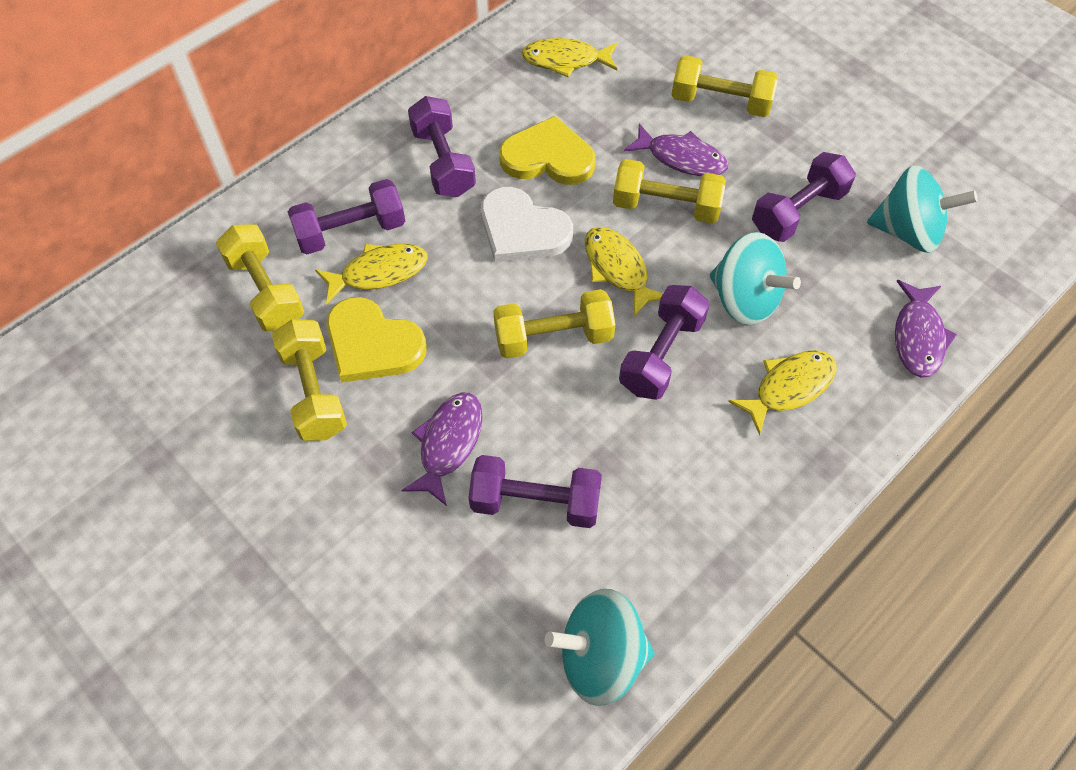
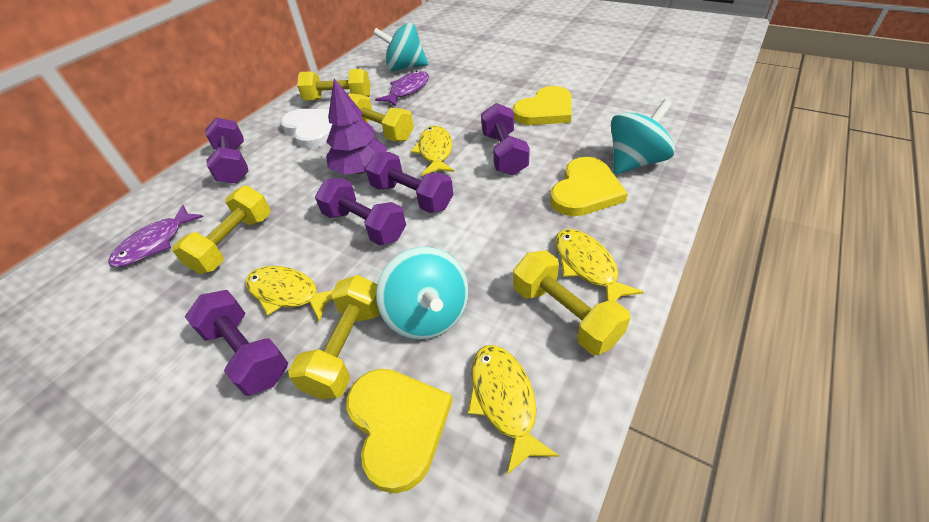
purple fish: 3 -> 2
purple tree: 0 -> 1
yellow heart: 2 -> 3

